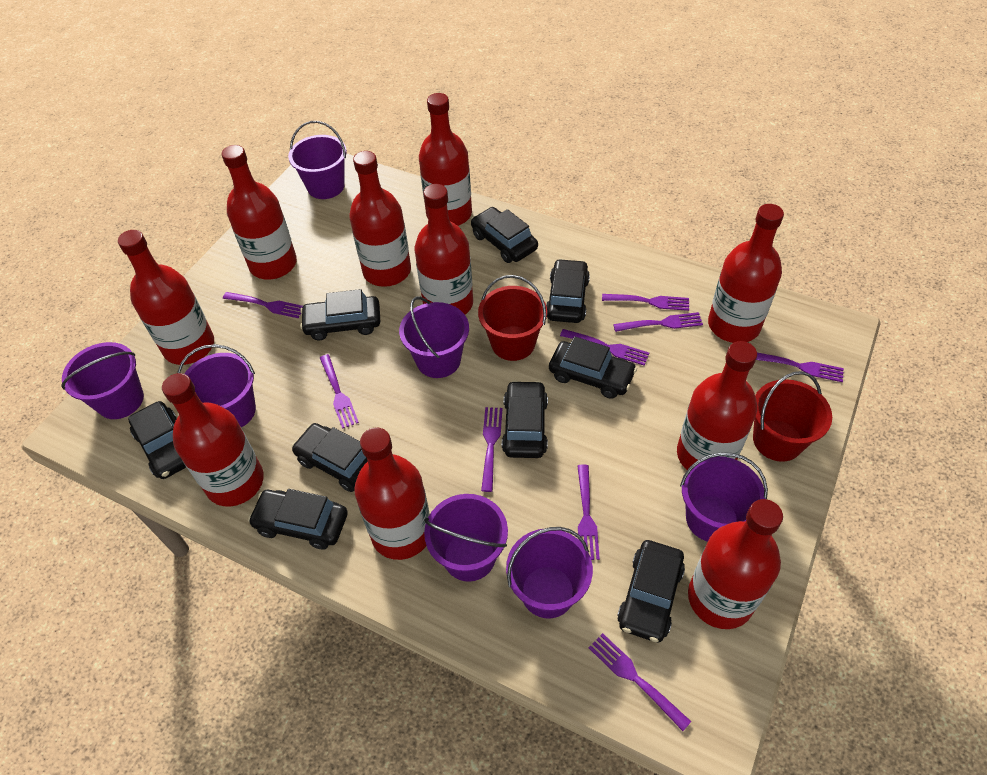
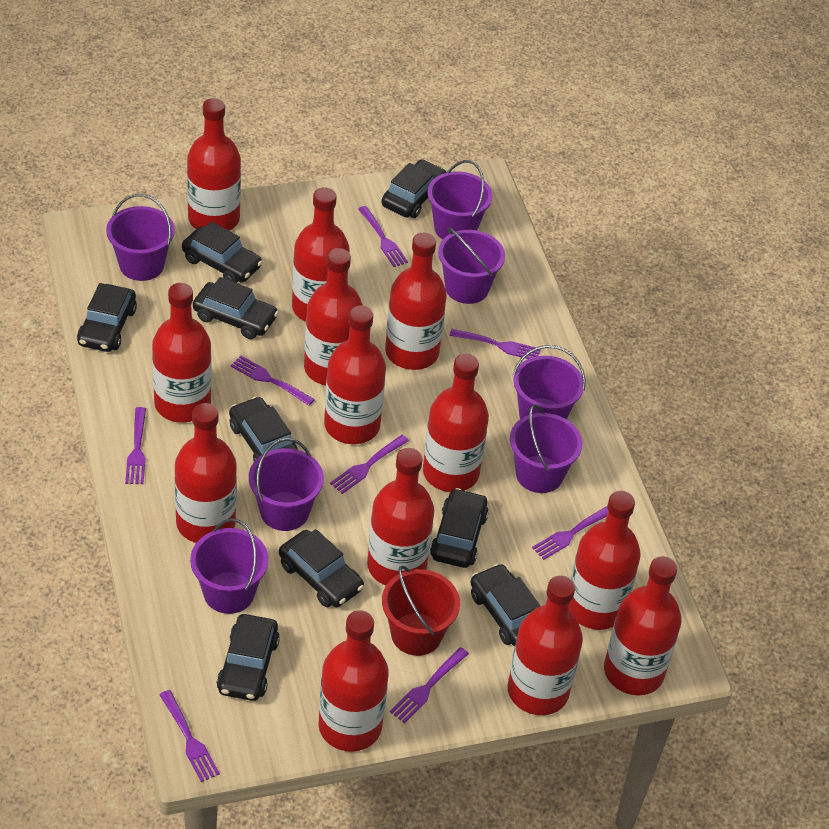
purple fork: 9 -> 8
red bottle: 10 -> 13
red bucket: 2 -> 1

